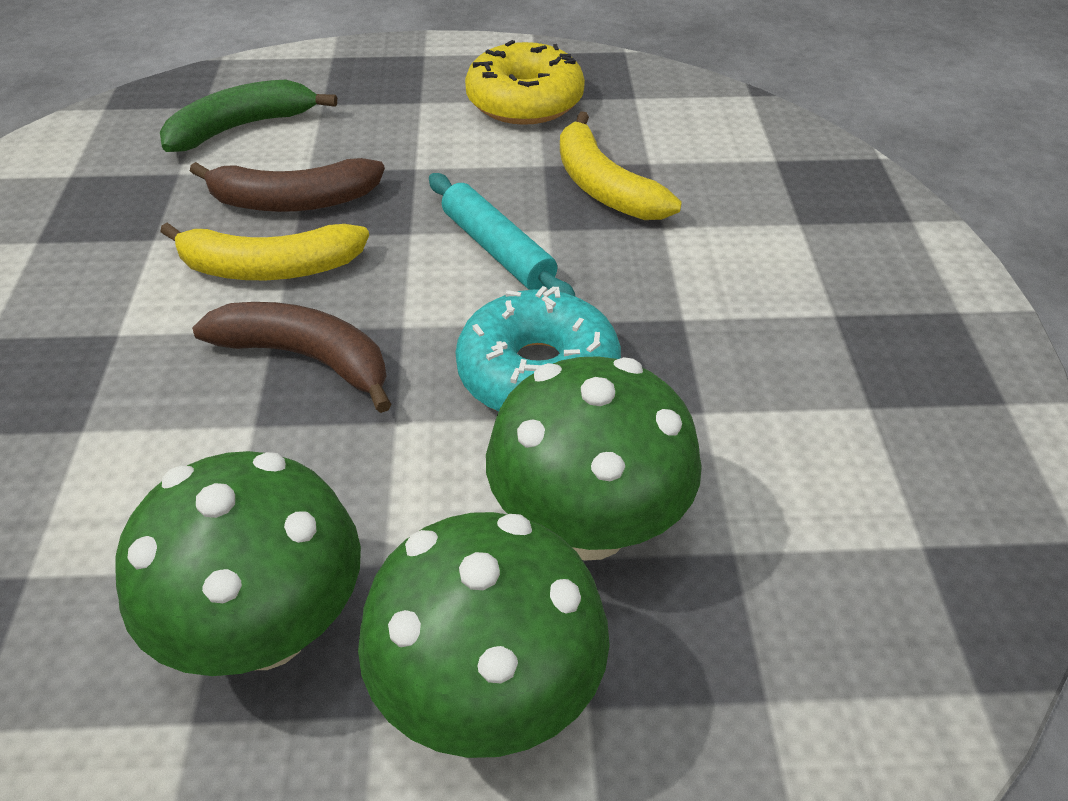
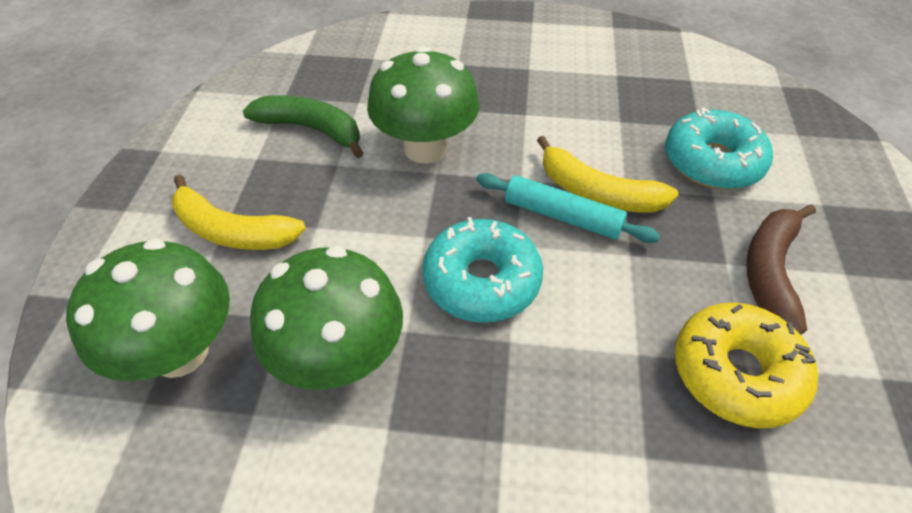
brown banana: 2 -> 1
turquoise donut: 1 -> 2

